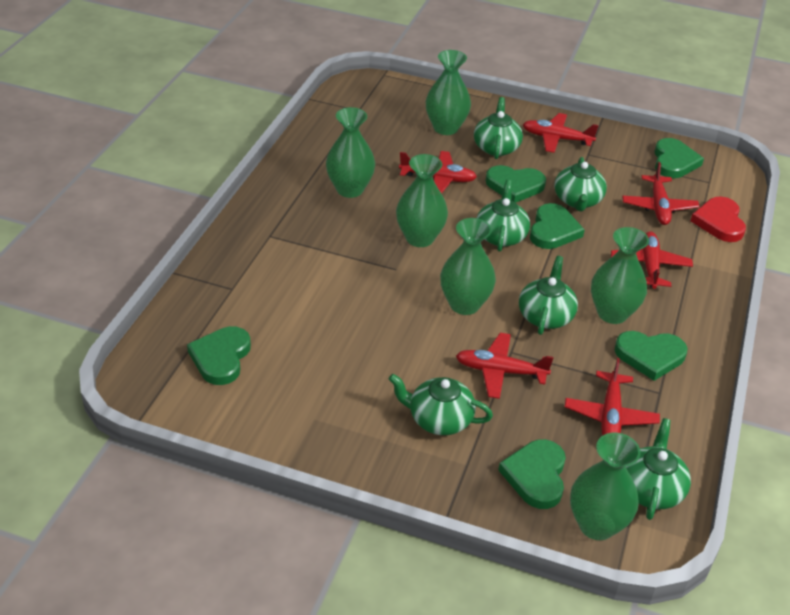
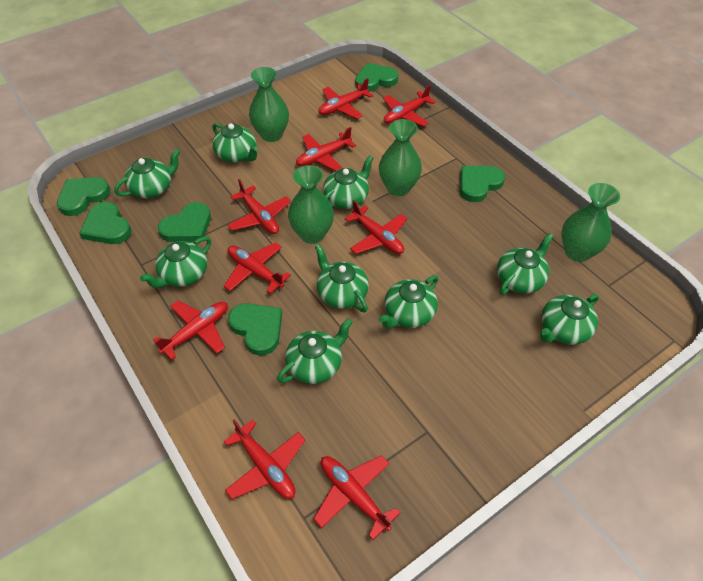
green teapot: 6 -> 9
green vase: 6 -> 4
red heart: 1 -> 0
red plane: 6 -> 9

